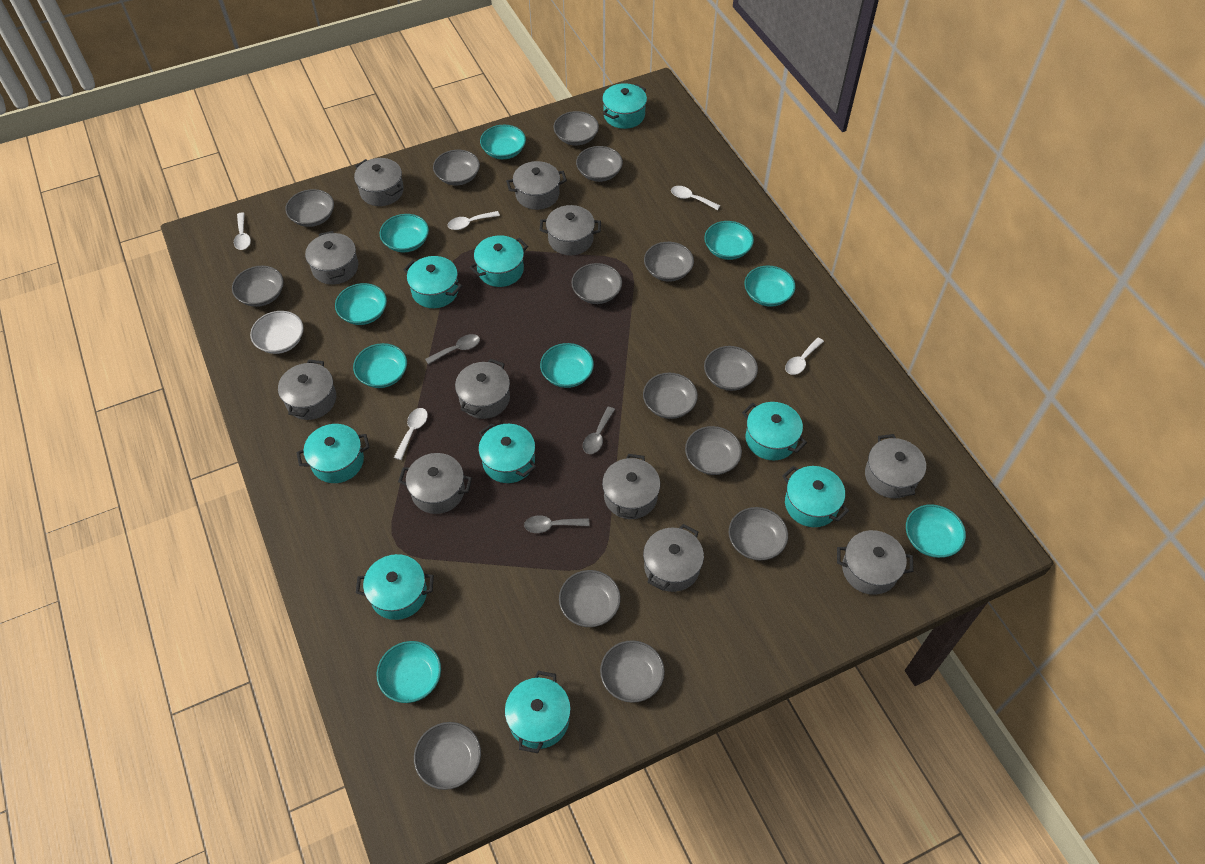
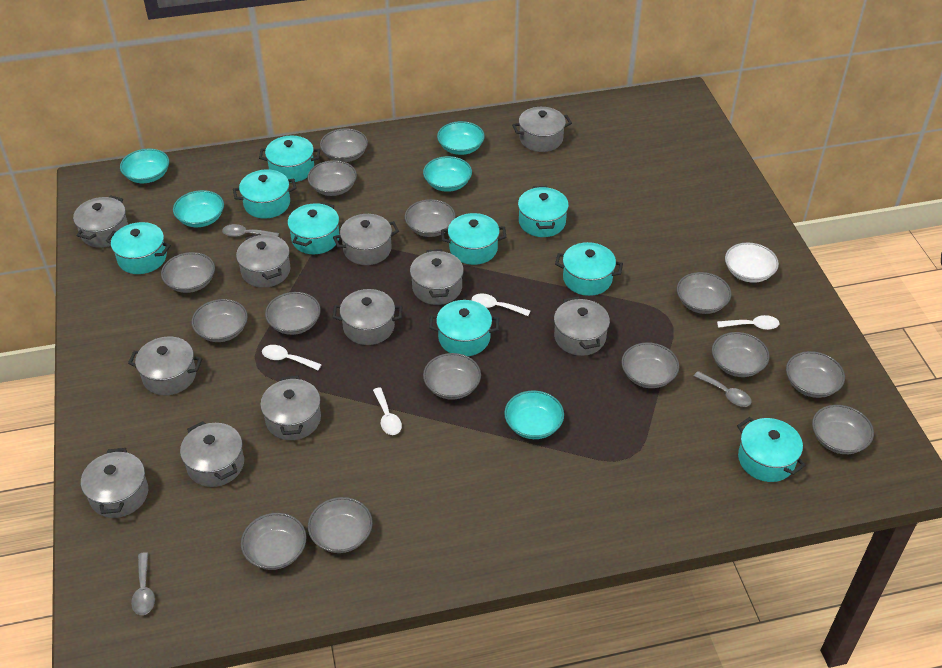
turquoise bowl: 9 -> 5
white spoon: 5 -> 4

